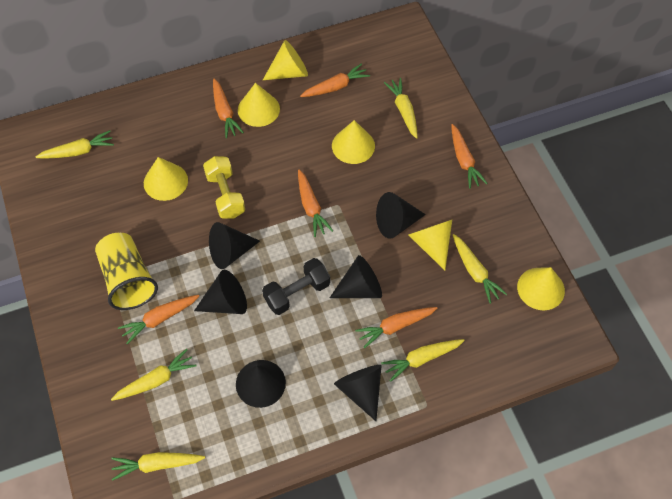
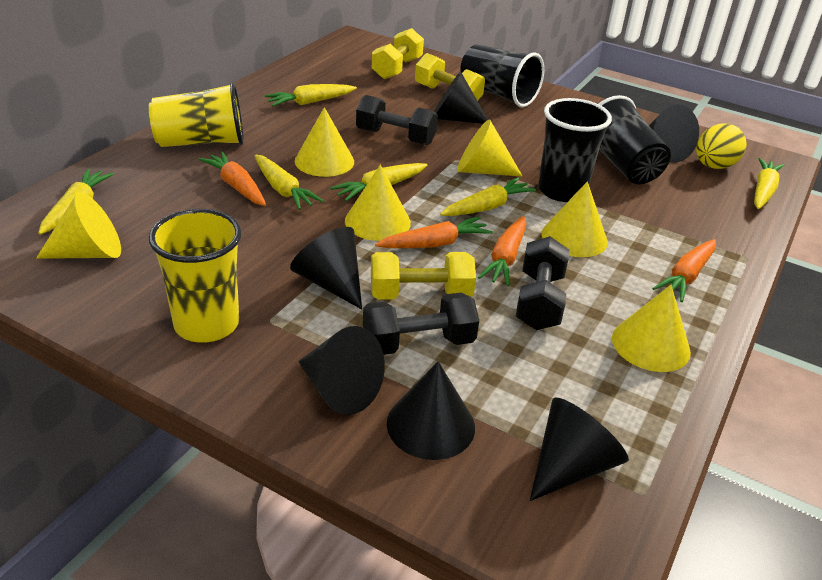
black cup: 0 -> 3
black dumbbell: 1 -> 3
orange carrot: 6 -> 4
yellow cup: 1 -> 2
yellow dumbbell: 1 -> 3
yellow egg: 0 -> 1

